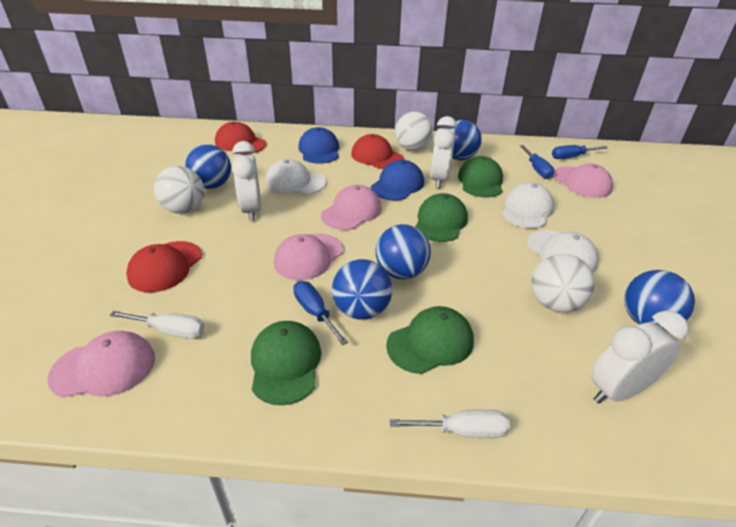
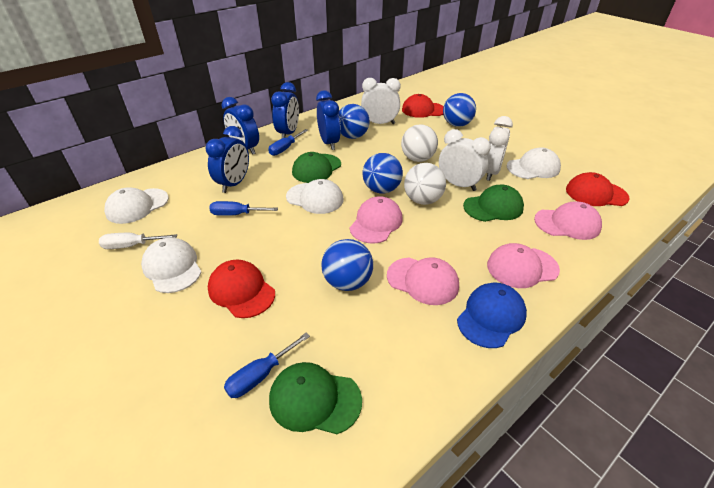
blue ball: 5 -> 4
blue cap: 2 -> 1
blue clock: 0 -> 4
green cap: 4 -> 3
white ball: 3 -> 2
white cap: 3 -> 4
white screwdriver: 2 -> 1

